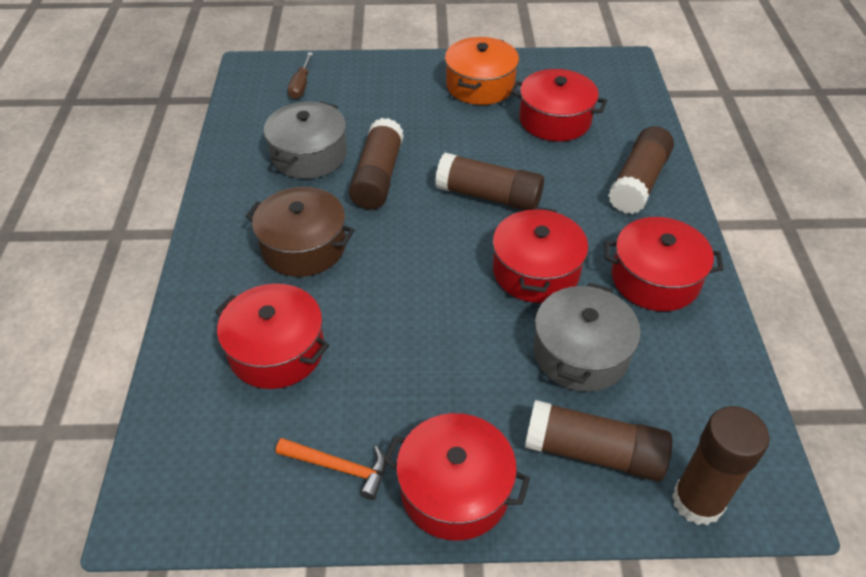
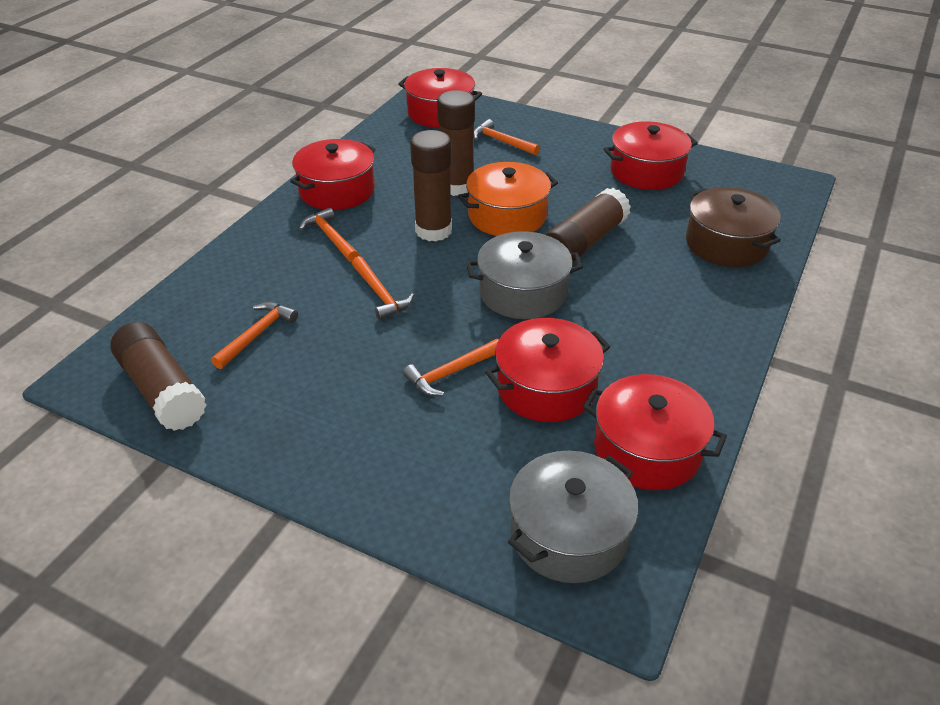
brown glue stick: 5 -> 4
brown screwdriver: 1 -> 0
orange hammer: 1 -> 5

